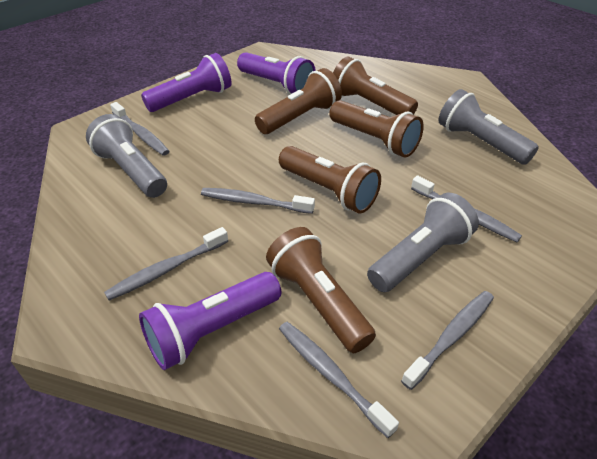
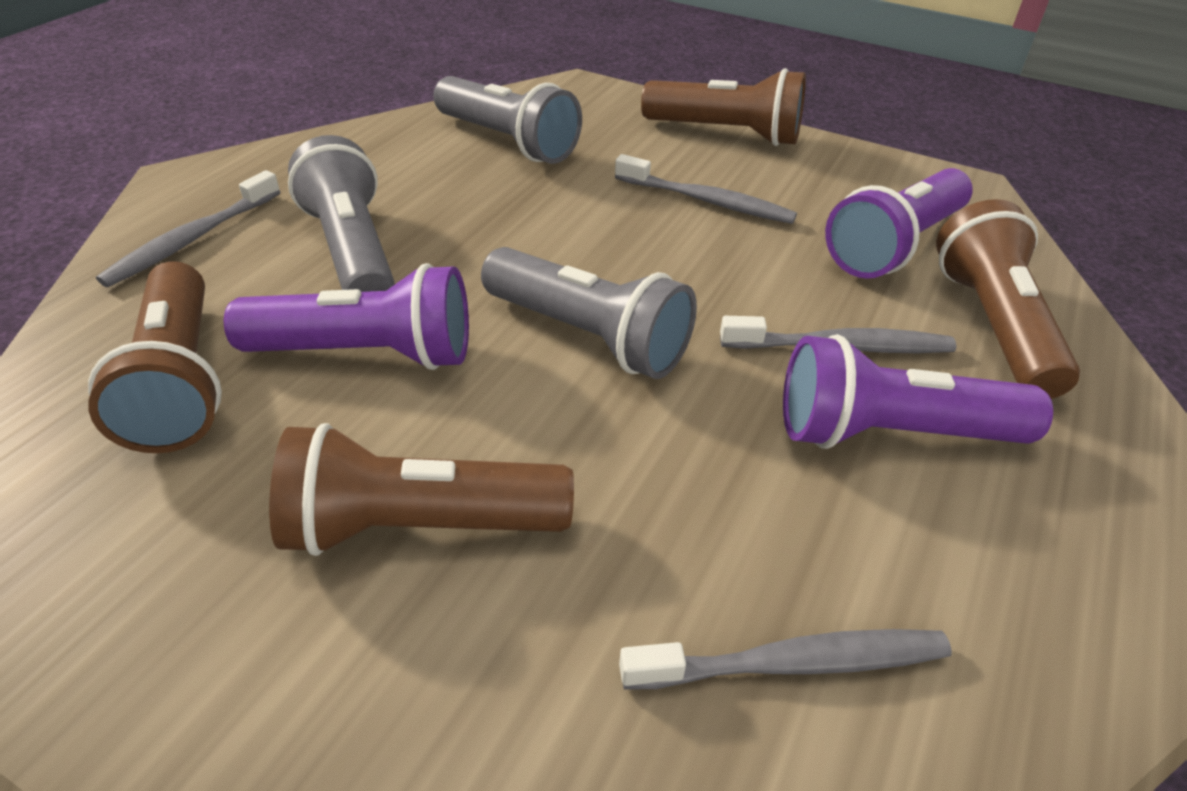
brown flashlight: 5 -> 4
grey toothbrush: 6 -> 4

